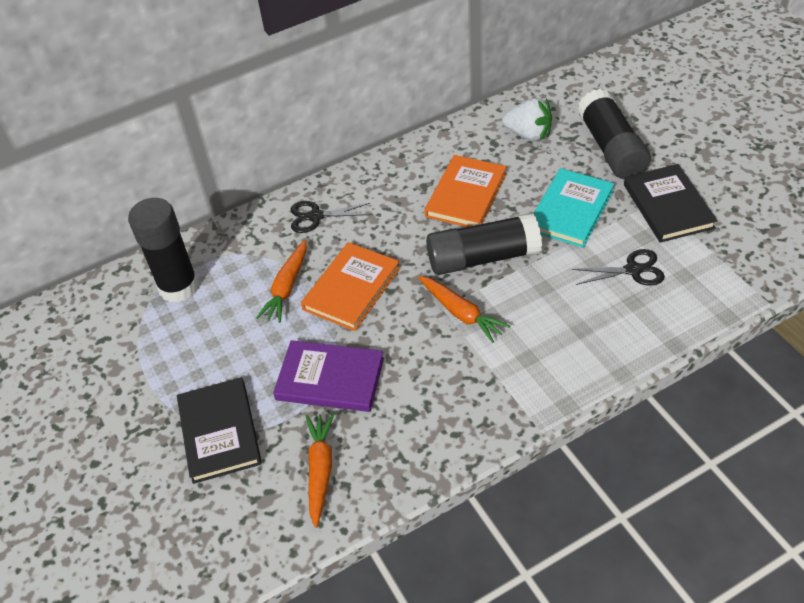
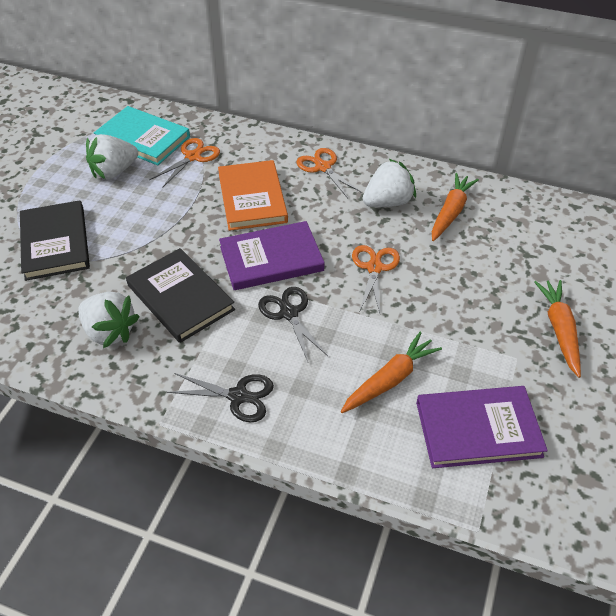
black glue stick: 3 -> 0
orange book: 2 -> 1
orange scissors: 0 -> 3
purple book: 1 -> 2
white strawberry: 1 -> 3

